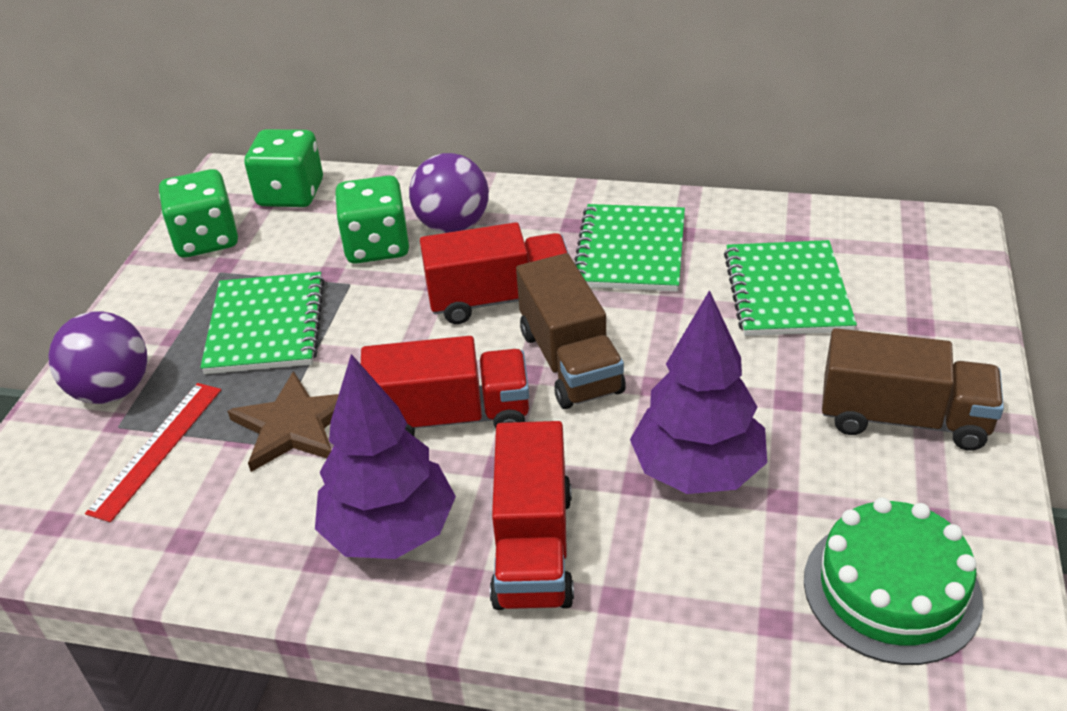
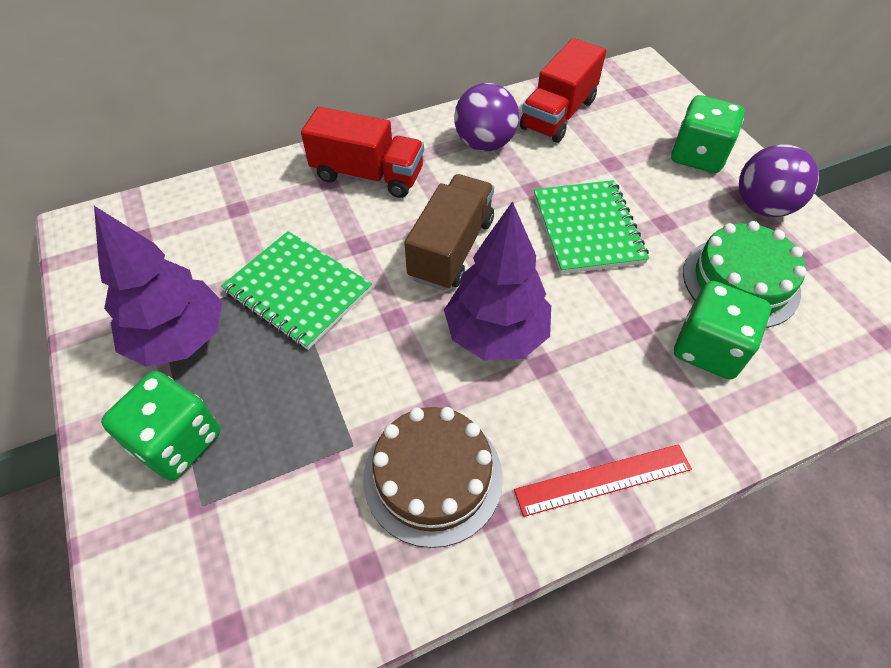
brown cake: 0 -> 1
brown star: 1 -> 0
brown truck: 2 -> 1
green notebook: 3 -> 2
red truck: 3 -> 2

